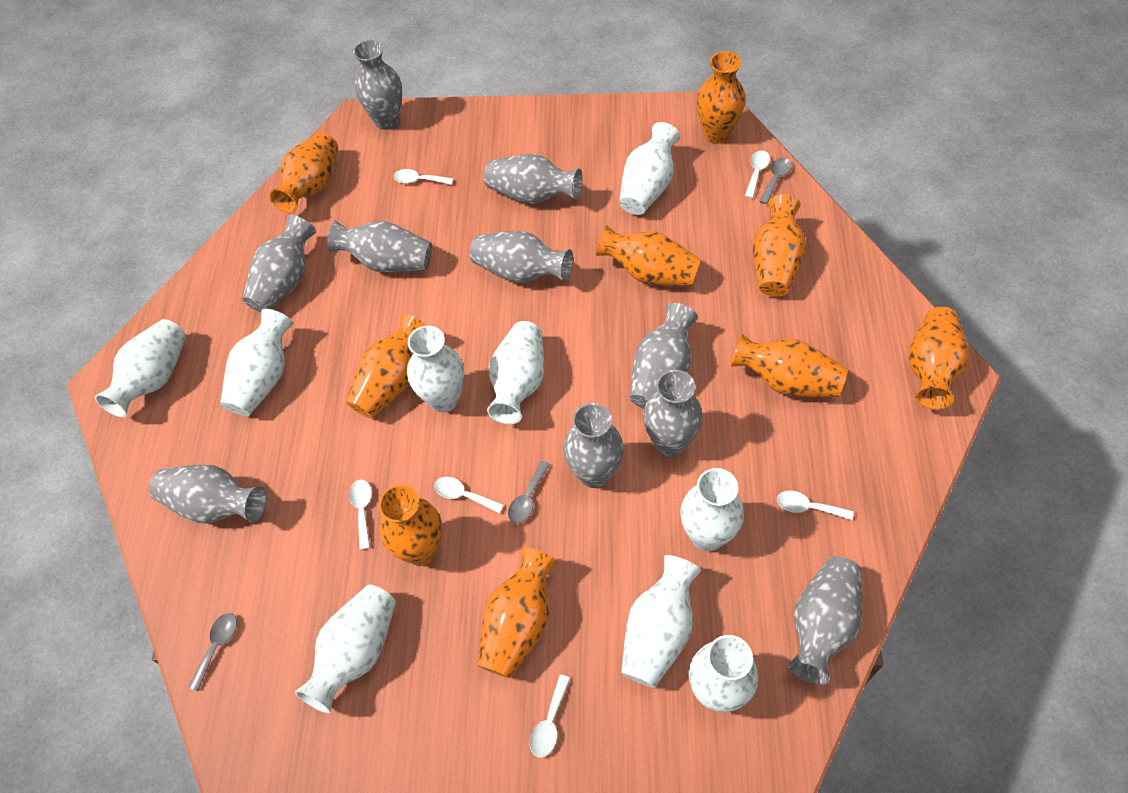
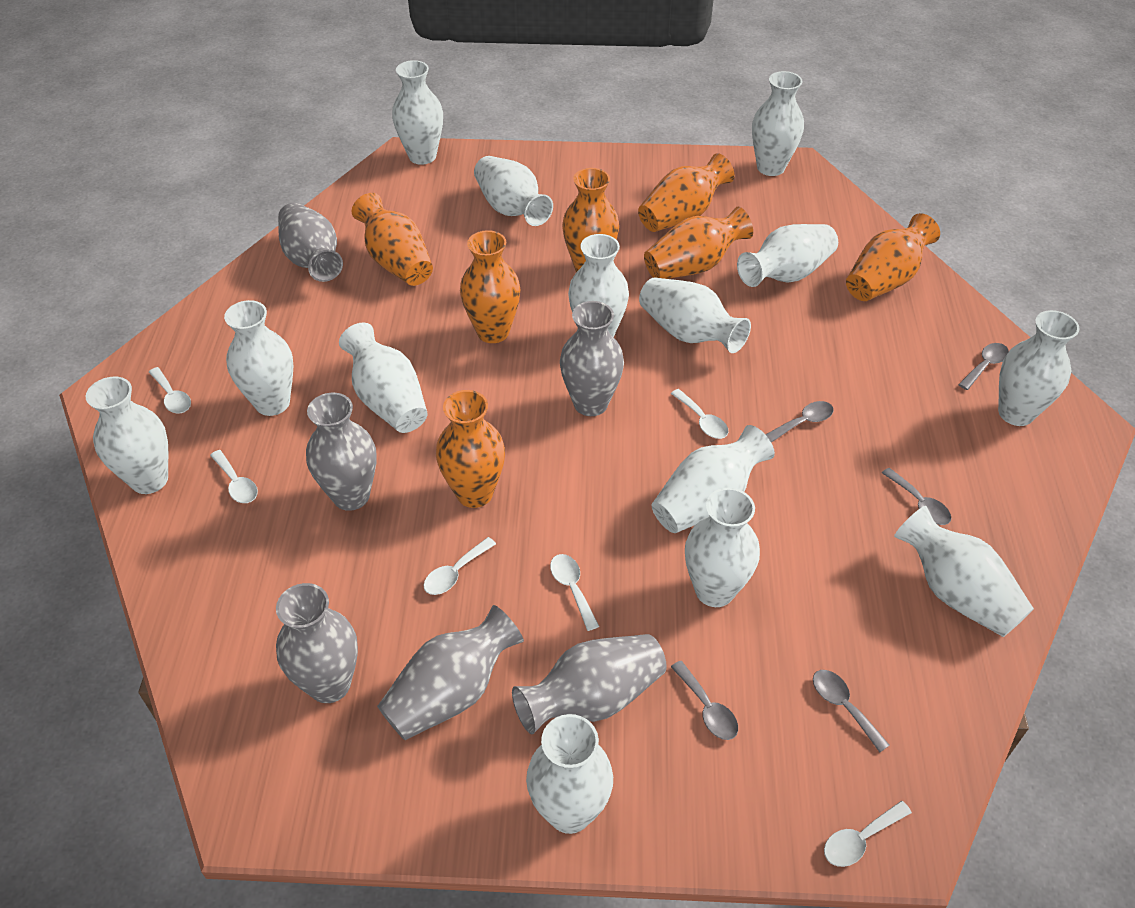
grey spoon: 3 -> 5
grey vase: 10 -> 6
orange vase: 9 -> 7
white vase: 9 -> 14

